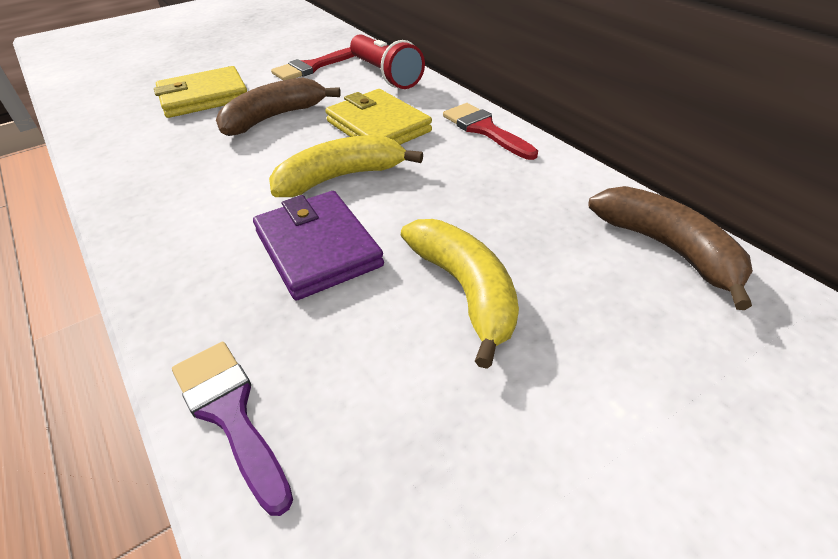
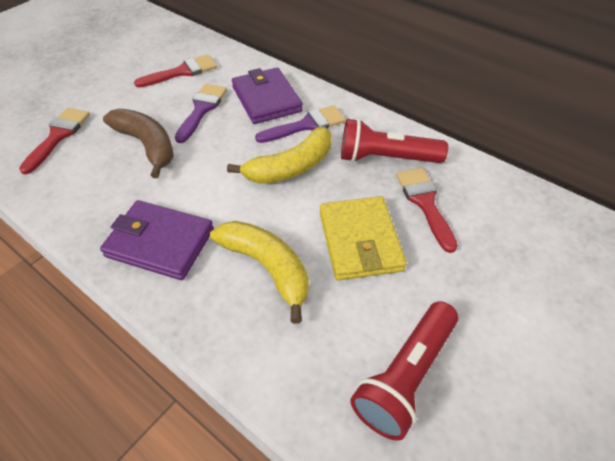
brown banana: 2 -> 1
purple brush: 1 -> 2
purple wallet: 1 -> 2
red brush: 2 -> 3
red flashlight: 1 -> 2
yellow wallet: 2 -> 1

